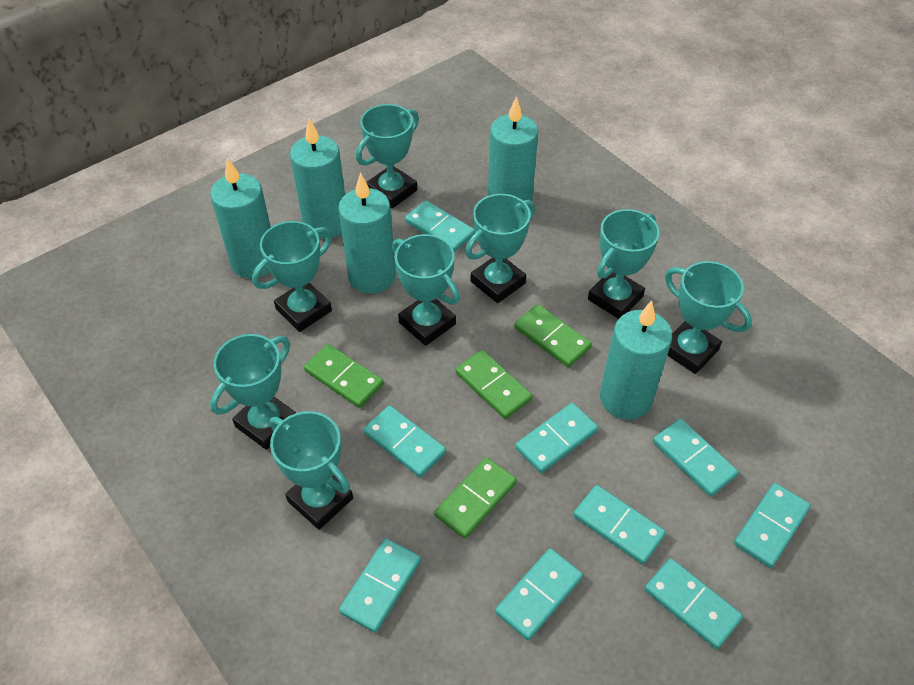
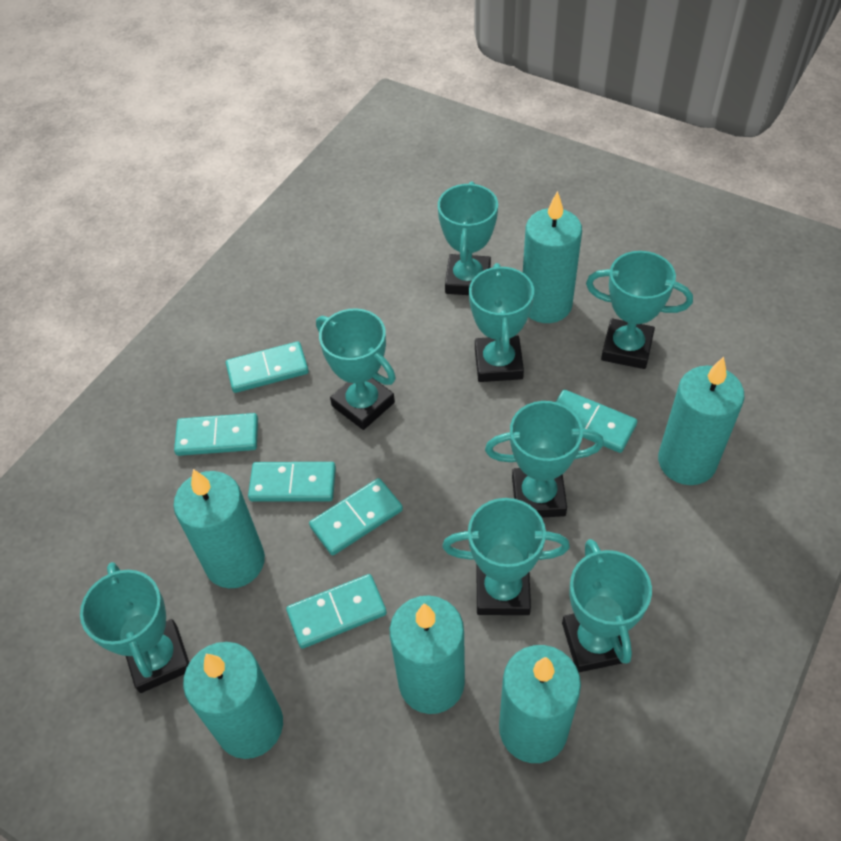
green domino: 4 -> 0
turquoise candle: 5 -> 6
turquoise domino: 9 -> 6

